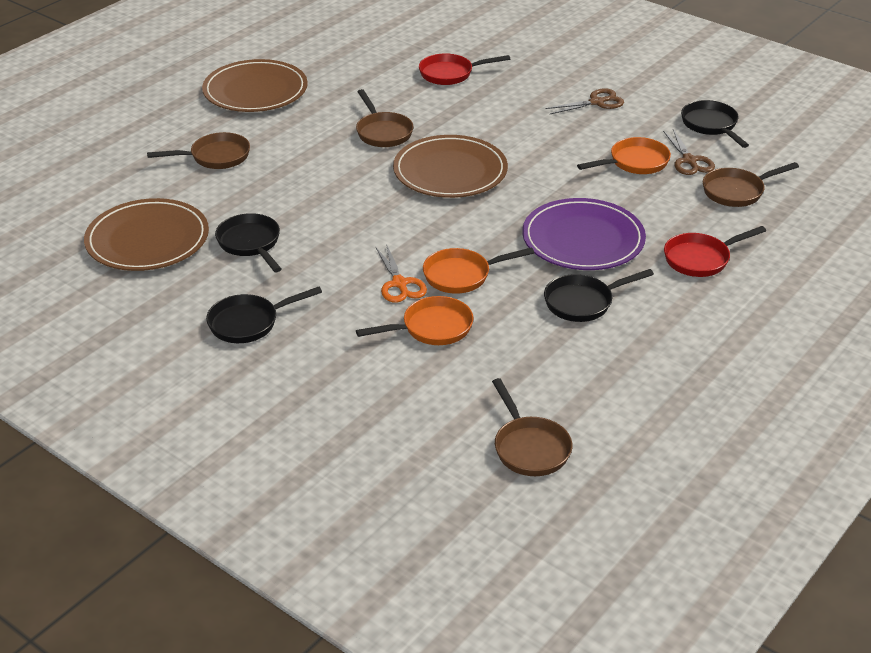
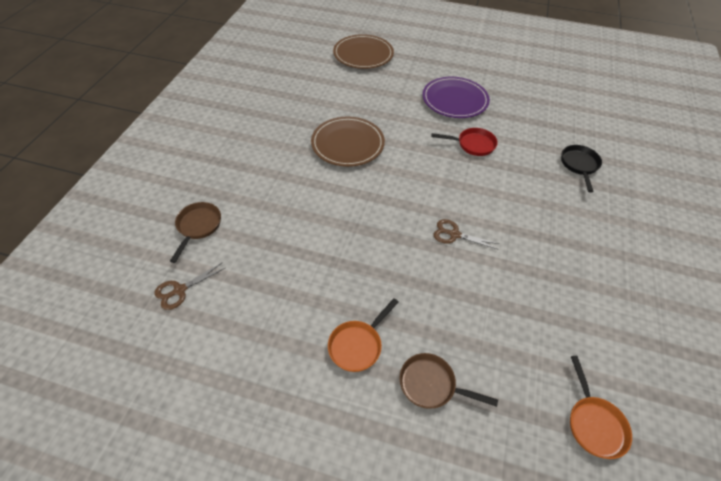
black pan: 4 -> 1
brown pan: 4 -> 2
brown plate: 3 -> 2
orange pan: 3 -> 2
orange scissors: 1 -> 0
red pan: 2 -> 1

